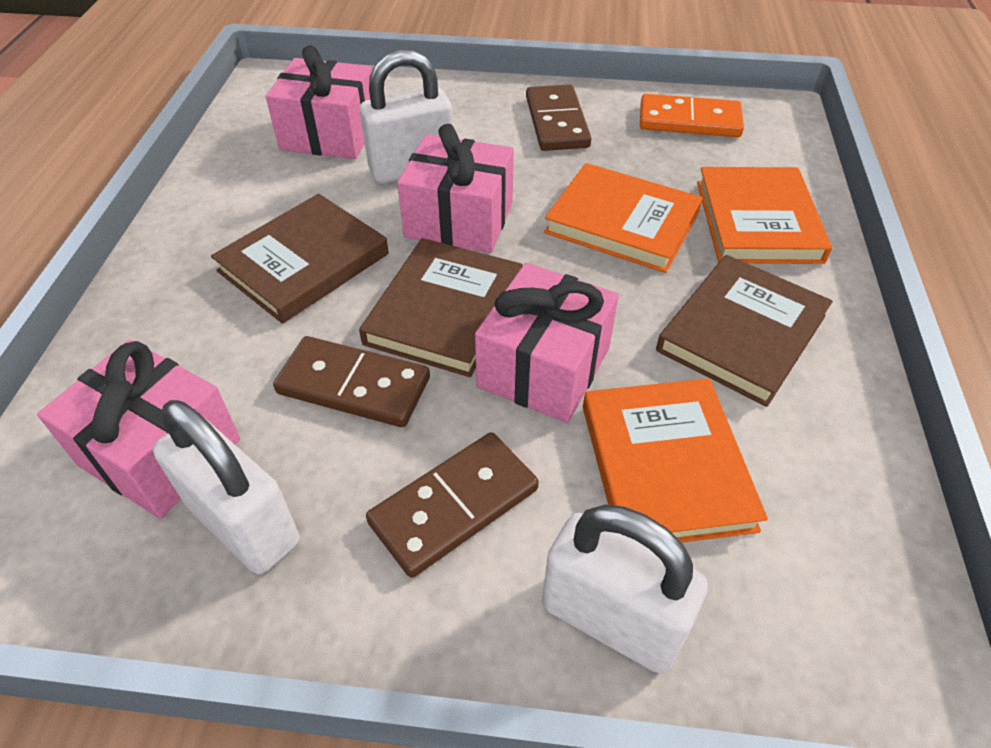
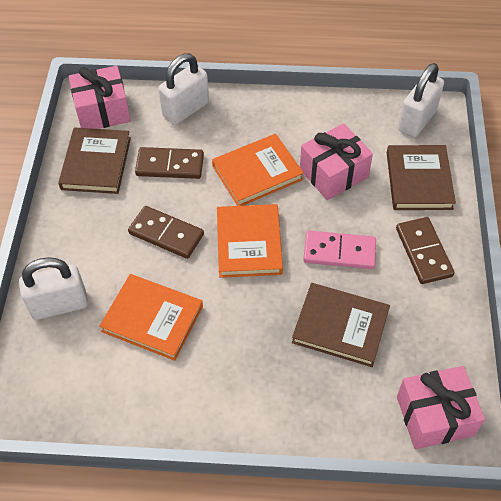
orange domino: 1 -> 0
pink domino: 0 -> 1
pink gift: 4 -> 3

